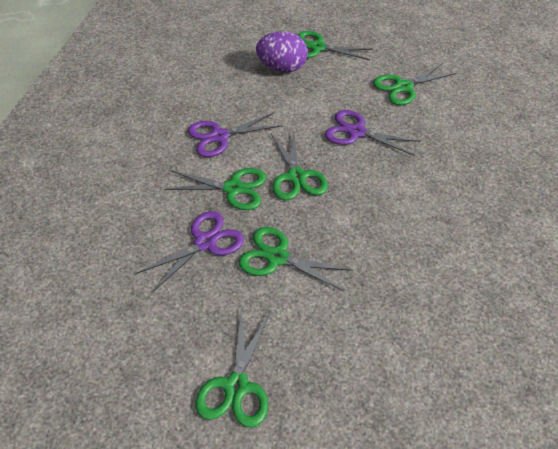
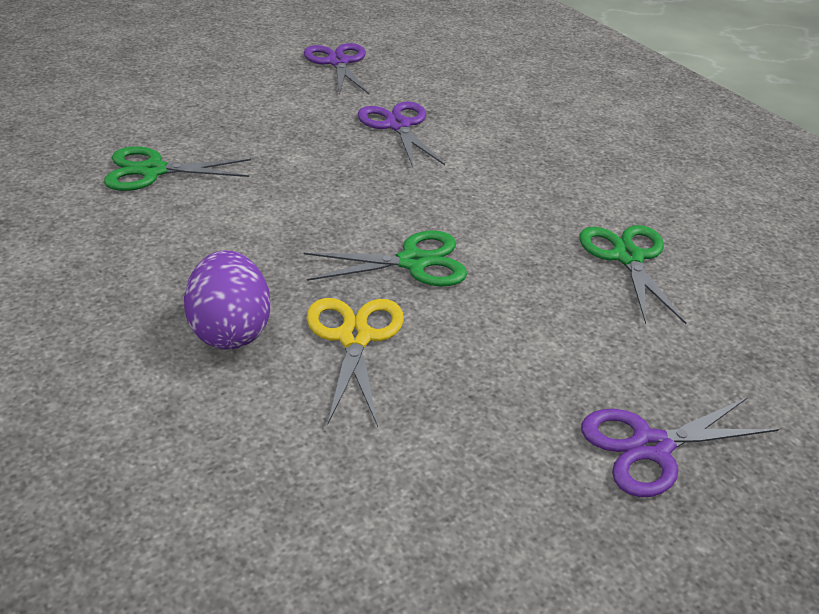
green scissors: 6 -> 3
yellow scissors: 0 -> 1

